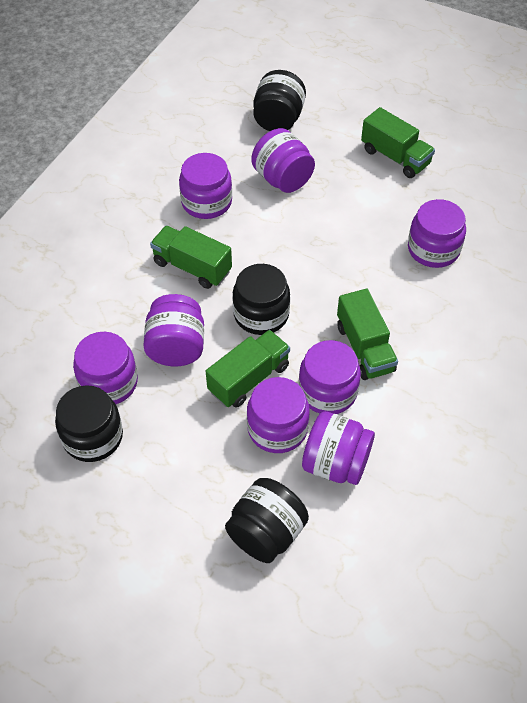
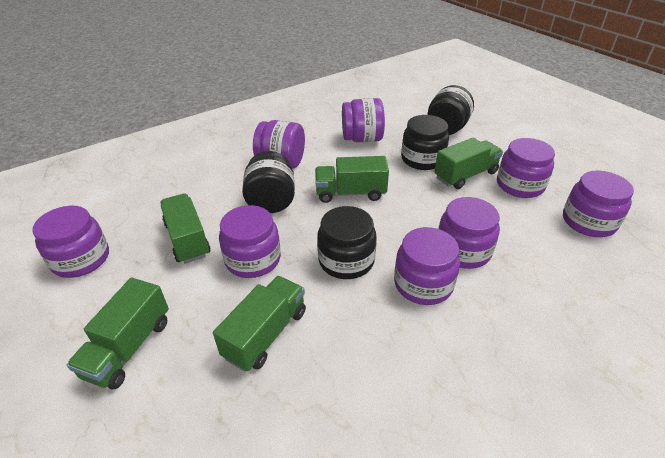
green truck: 4 -> 5

